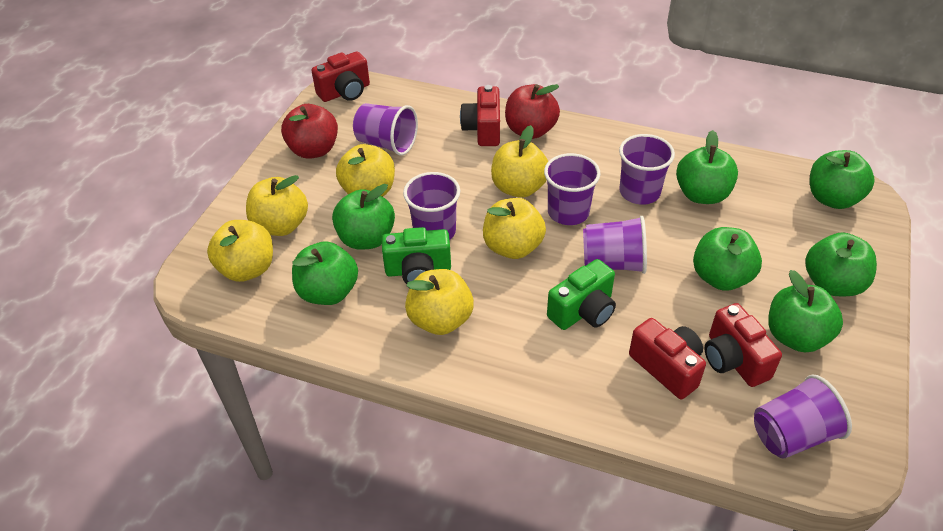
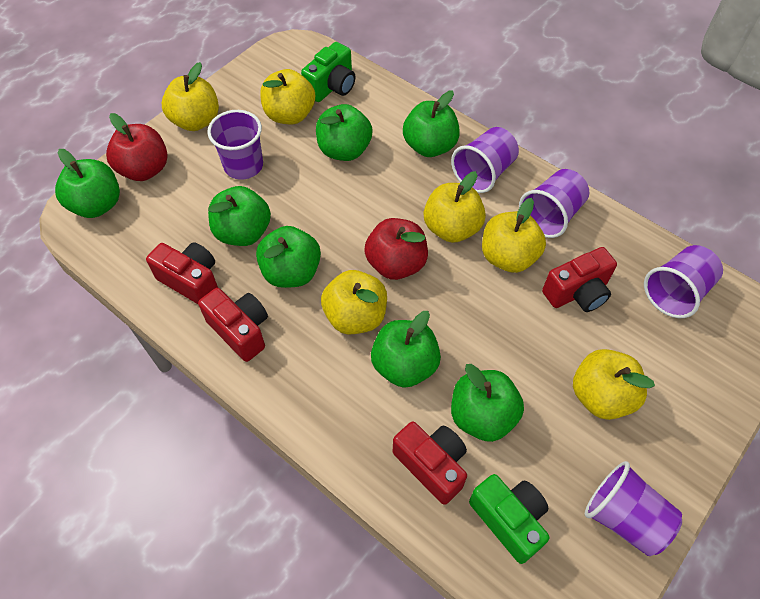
purple cup: 6 -> 5

